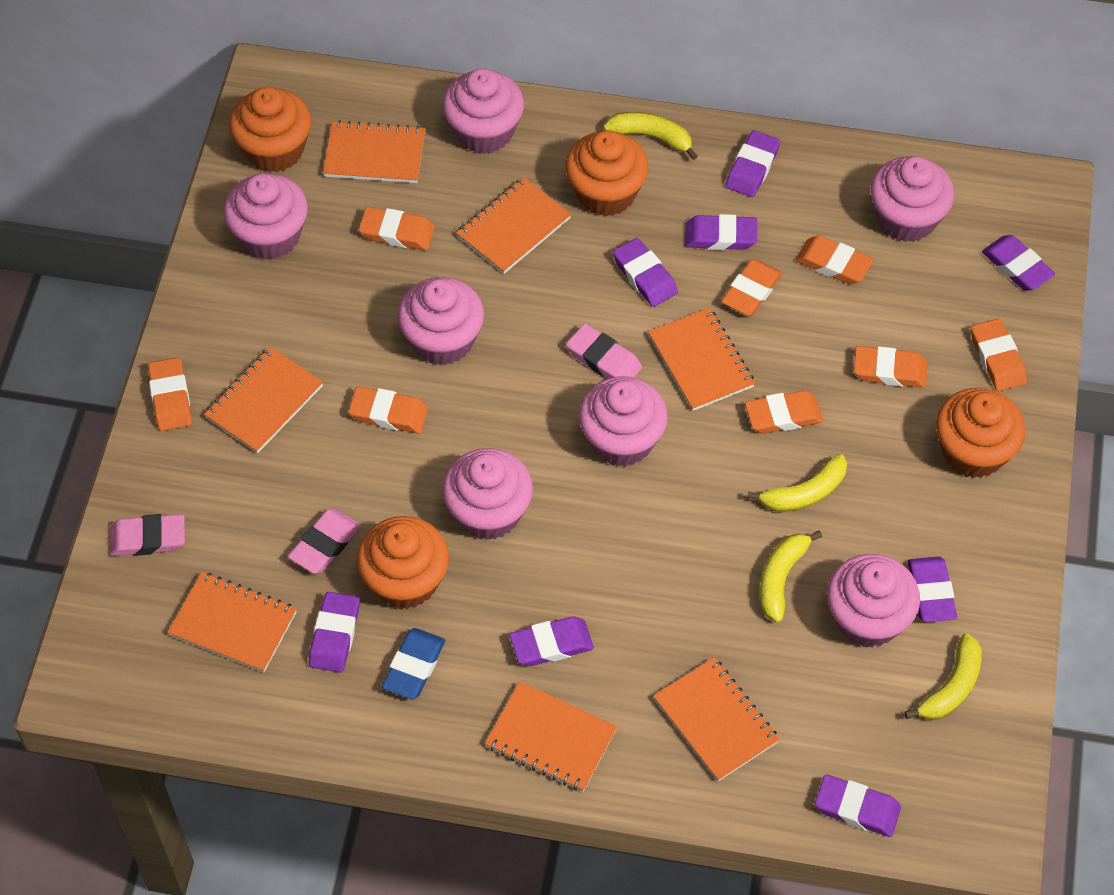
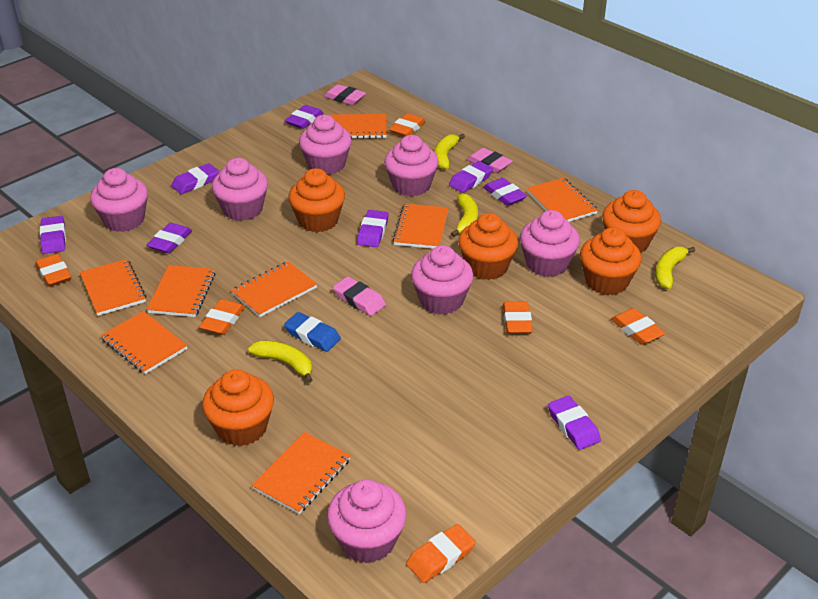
orange cupcake: 4 -> 5
orange eraser: 8 -> 6
orange notebook: 7 -> 8

